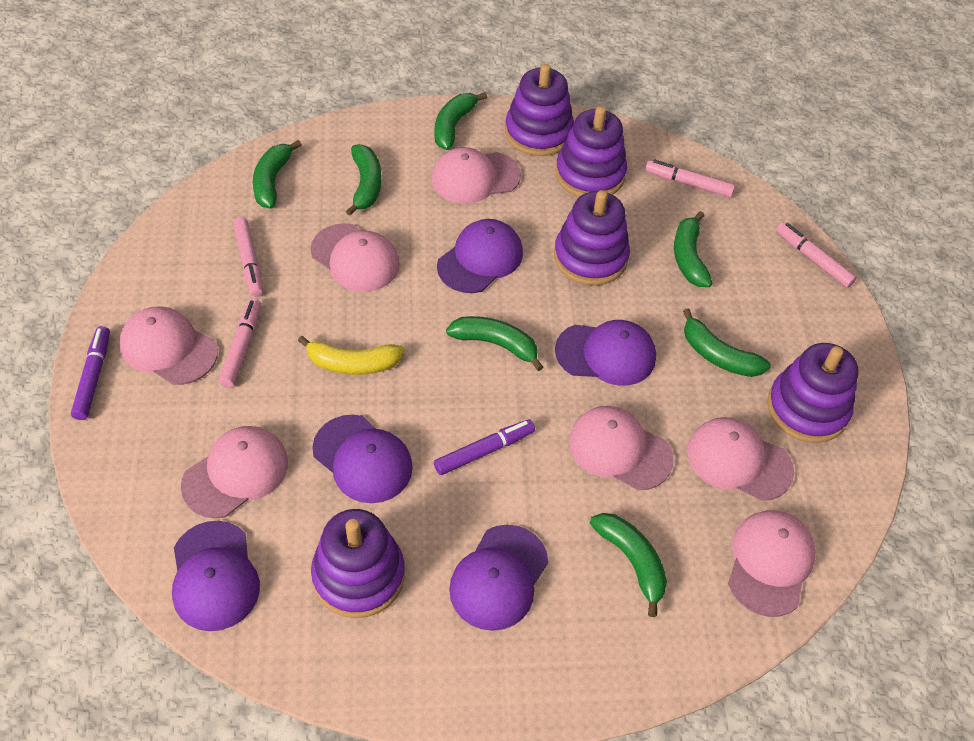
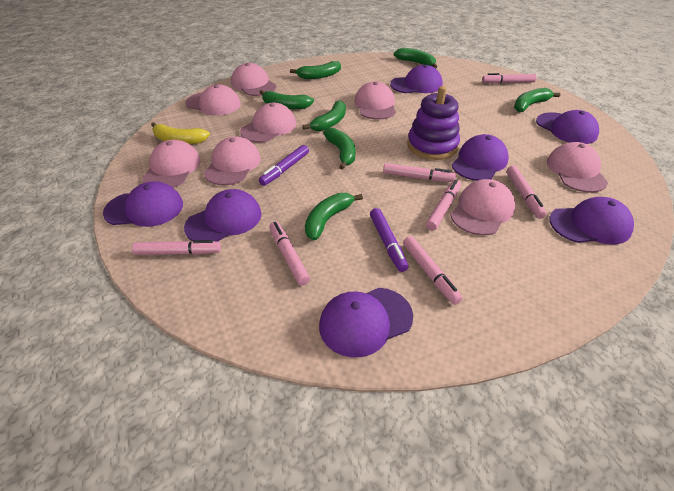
pink cap: 7 -> 8
pink marker: 4 -> 7
purple cap: 5 -> 7
purple stacking toy: 5 -> 1

